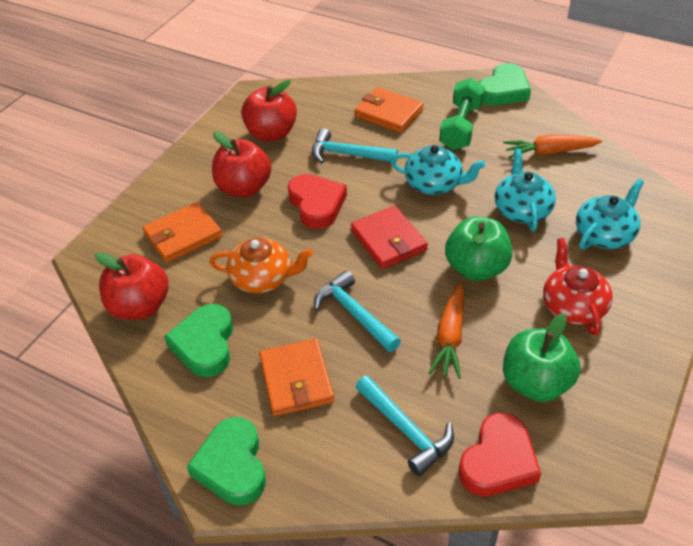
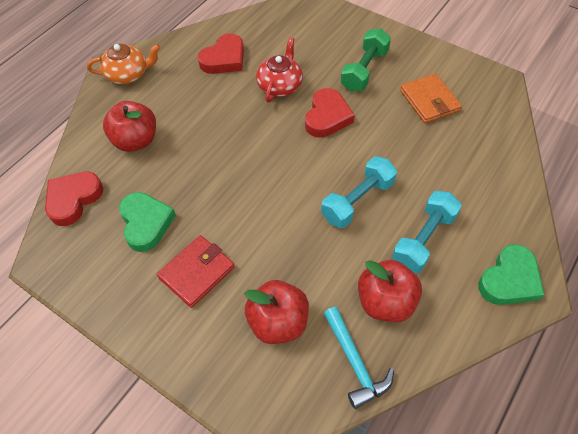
green apple: 2 -> 0
green heart: 3 -> 2
orange carrot: 2 -> 0
orange wallet: 3 -> 1
red heart: 2 -> 3
turquoise dumbbell: 0 -> 2
turquoise hammer: 3 -> 1
turquoise teapot: 3 -> 0

